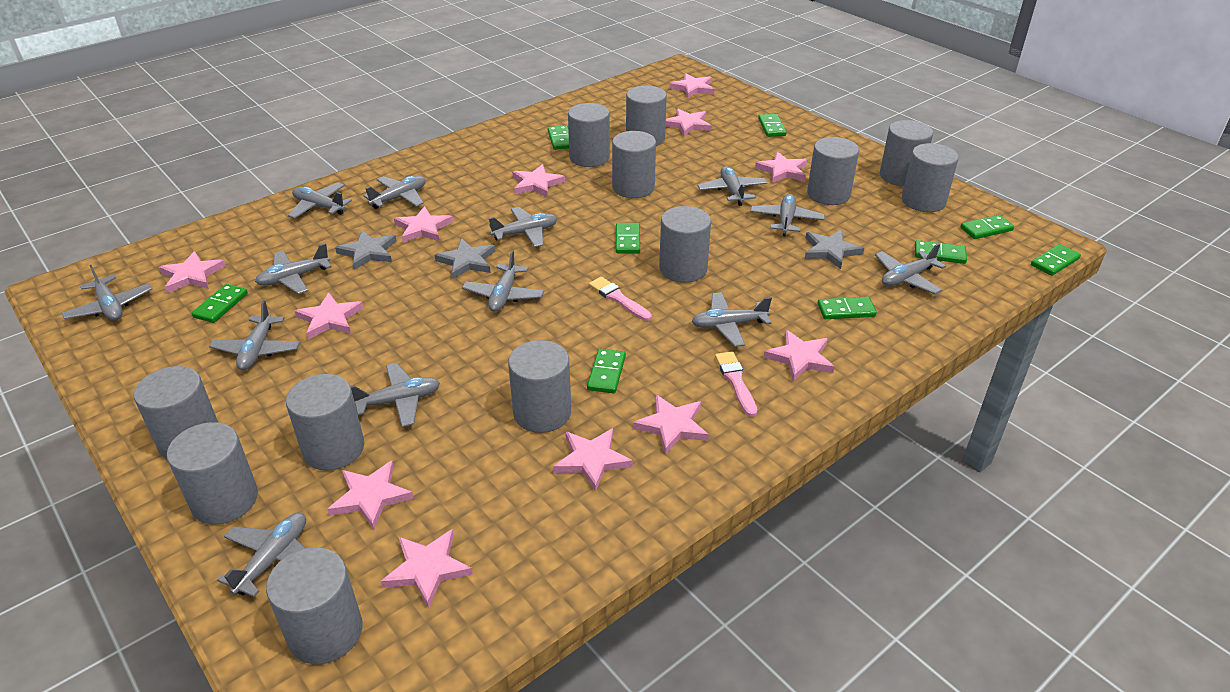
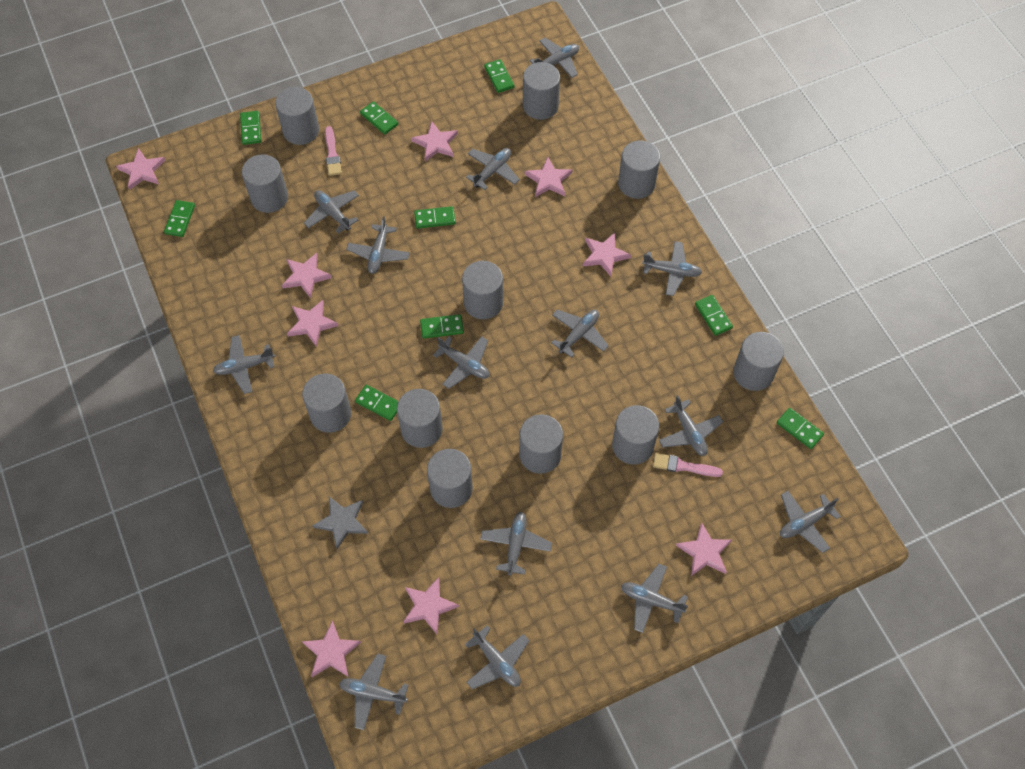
grey cylinder: 12 -> 11
grey plane: 13 -> 14
grey star: 3 -> 1
pink star: 12 -> 9

